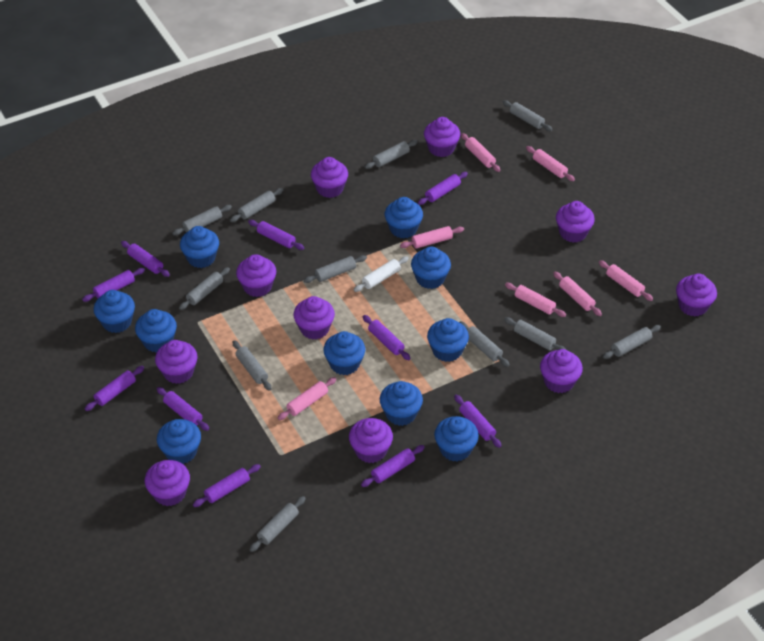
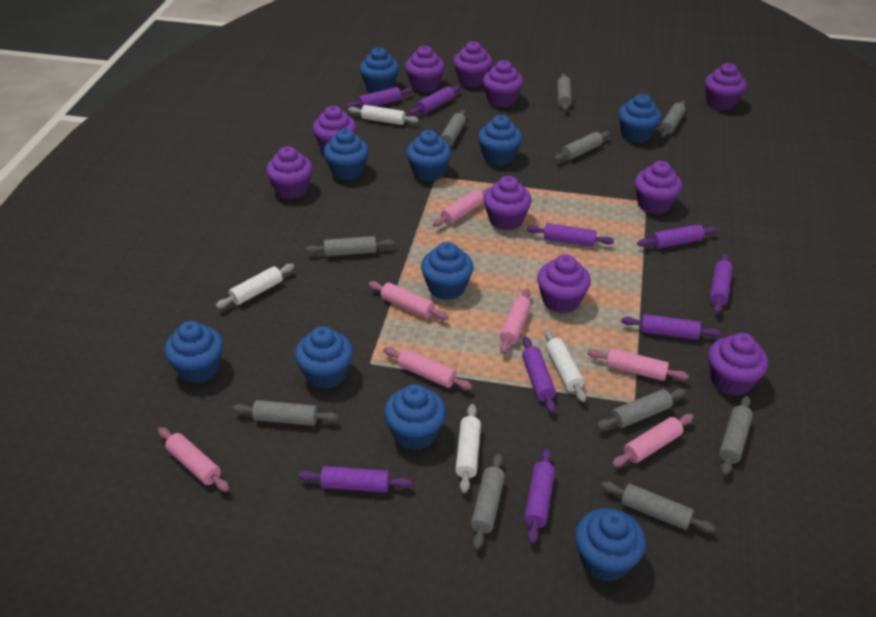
grey rolling pin: 11 -> 10
purple rolling pin: 10 -> 9
white rolling pin: 1 -> 4

